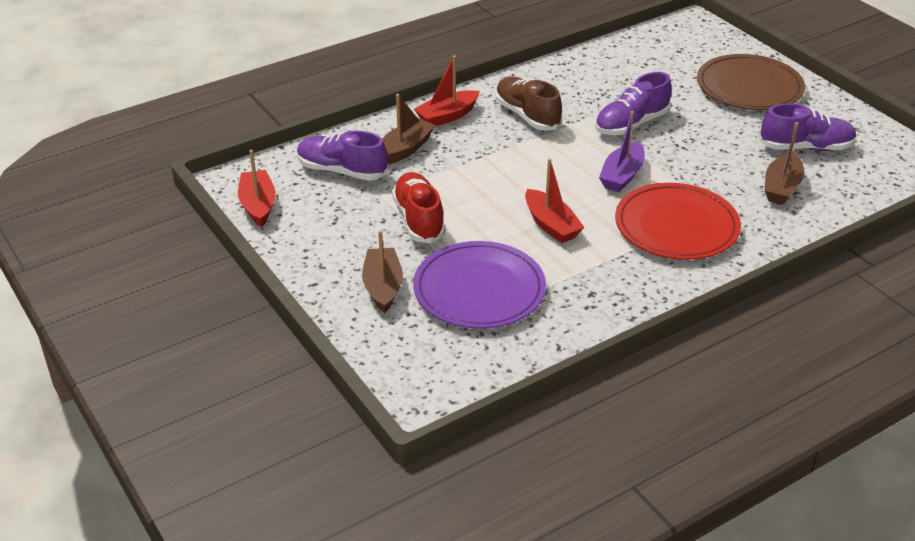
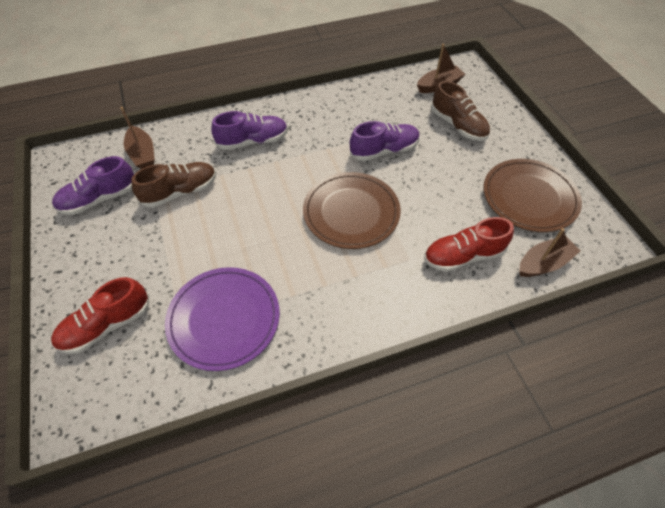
brown plate: 1 -> 2
brown shoe: 1 -> 2
purple boat: 1 -> 0
red boat: 3 -> 0
red plate: 1 -> 0
red shoe: 1 -> 2

